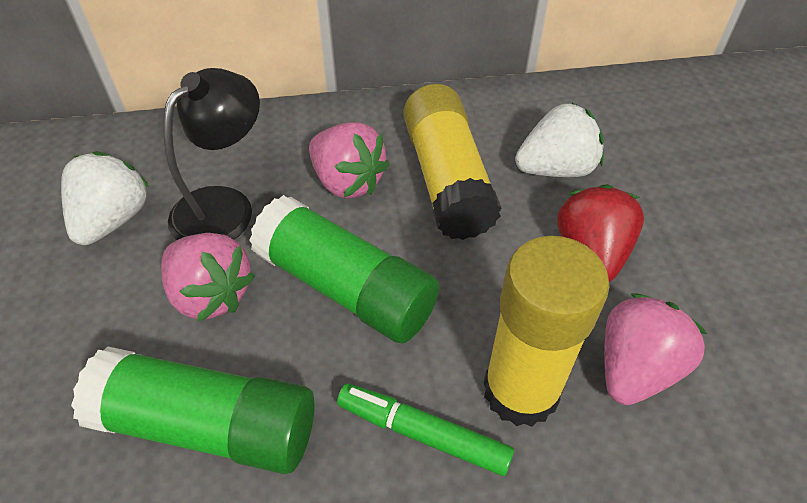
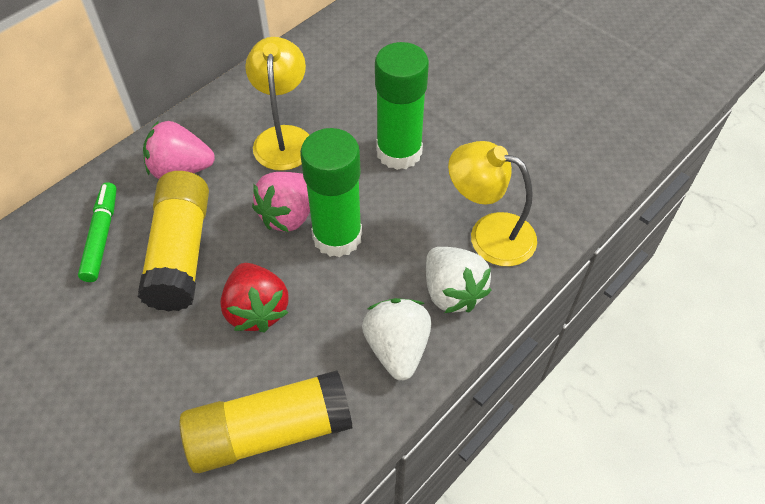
black lamp: 1 -> 0
pink strawberry: 3 -> 2
yellow lamp: 0 -> 2

